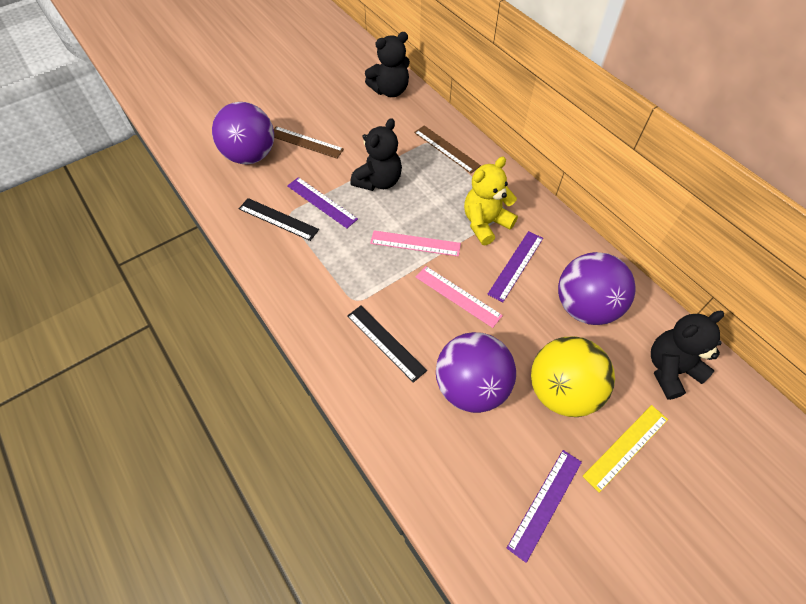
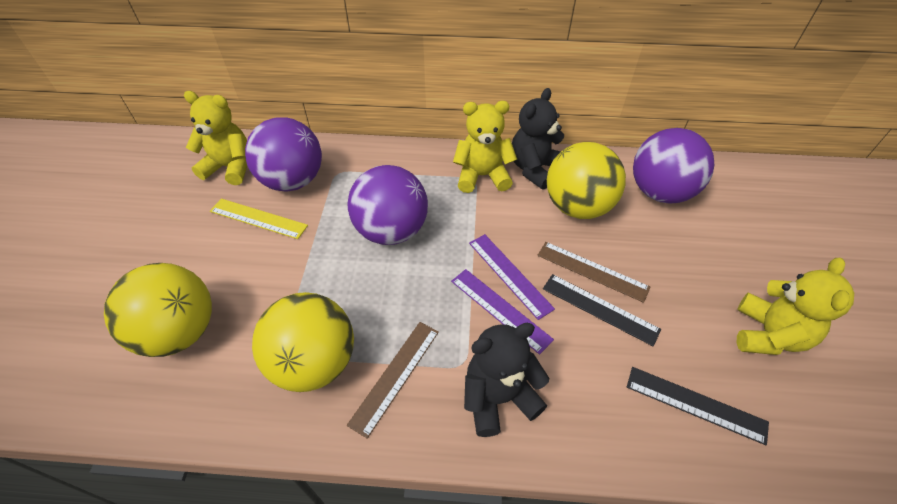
black teddy bear: 3 -> 2
pink ruler: 2 -> 0
purple ruler: 3 -> 2
yellow ball: 1 -> 3
yellow teddy bear: 1 -> 3

